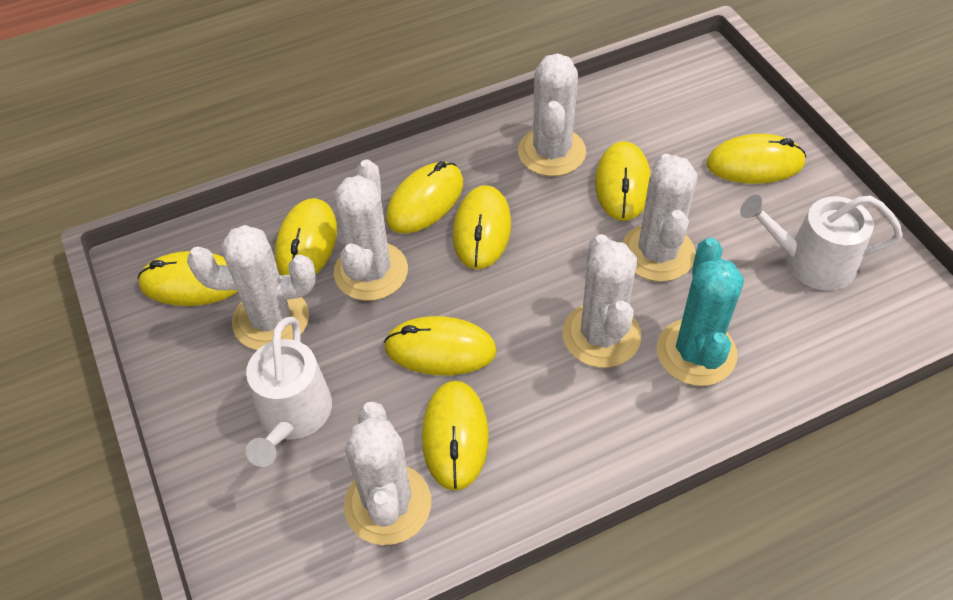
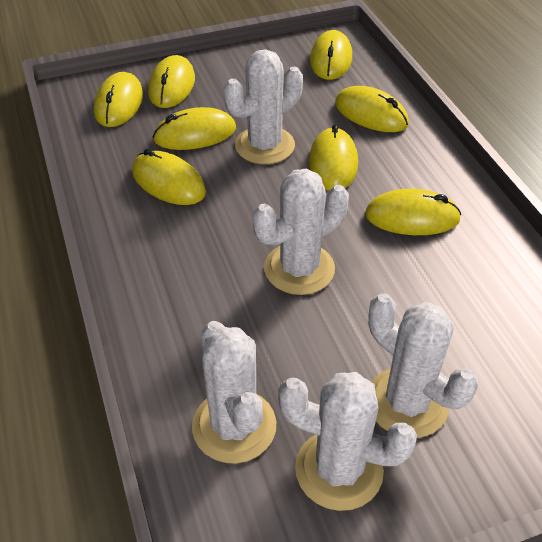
turquoise cactus: 1 -> 0
white cactus: 6 -> 5
white watering can: 2 -> 0

